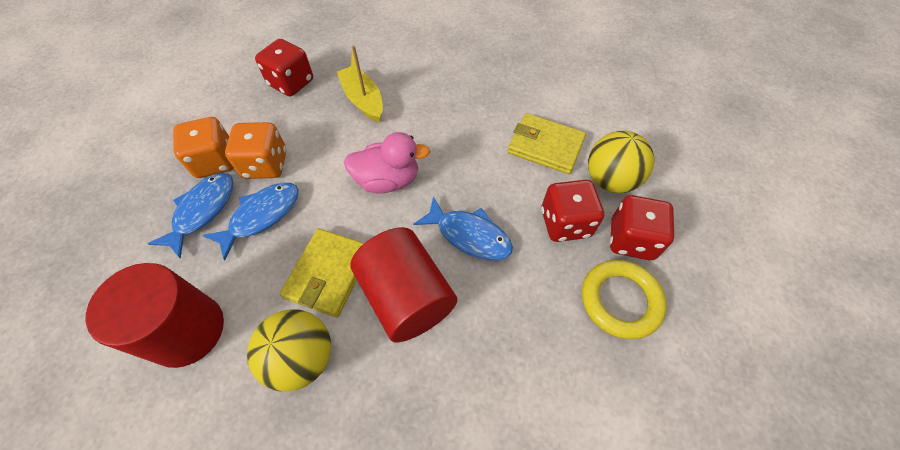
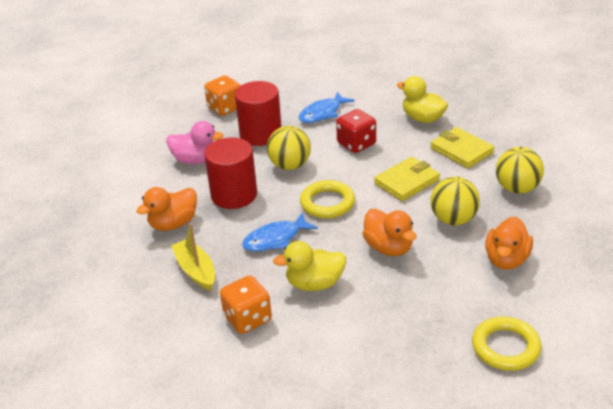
blue fish: 3 -> 2
orange duck: 0 -> 3
red dice: 3 -> 1
yellow ball: 2 -> 3
yellow duck: 0 -> 2
yellow ring: 1 -> 2

